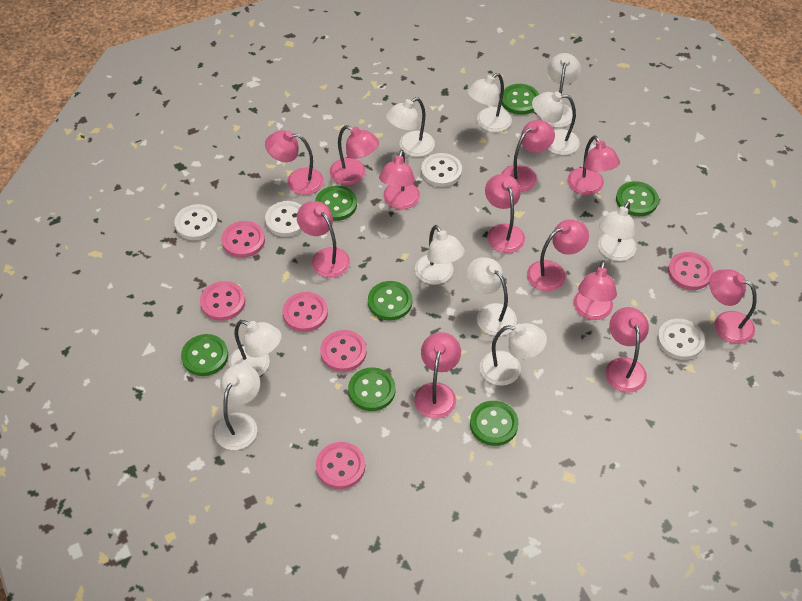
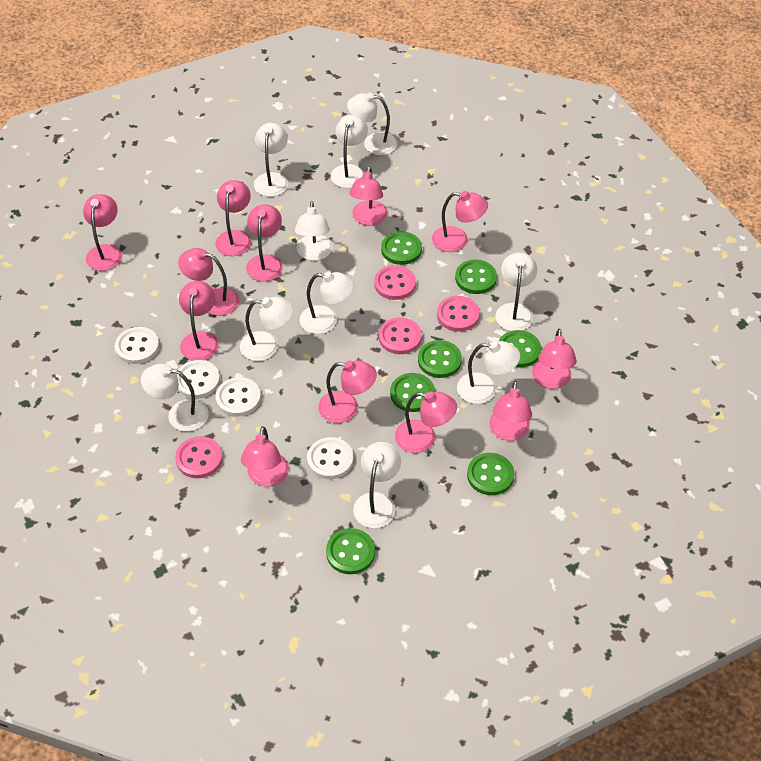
pink button: 6 -> 4

